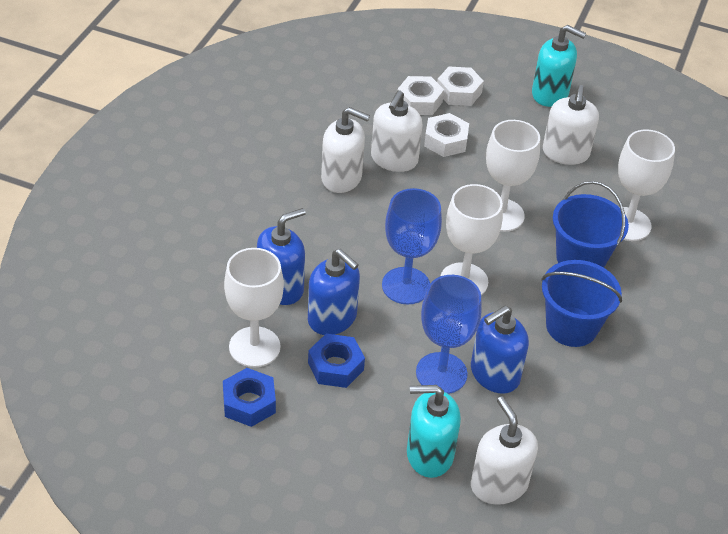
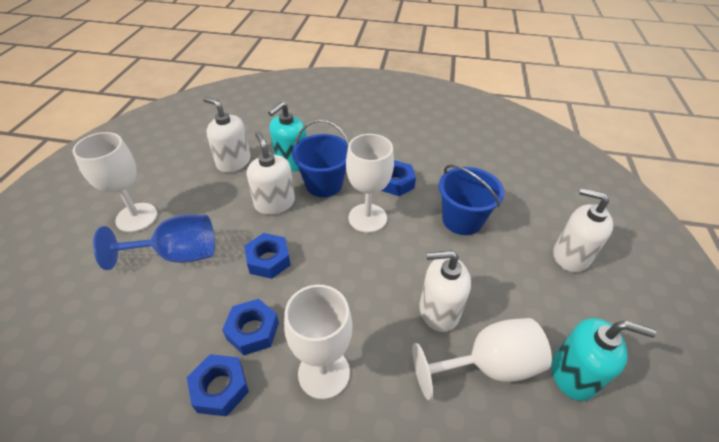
blue goblet: 2 -> 1
blue nut: 2 -> 4
blue soap dispenser: 3 -> 0
white nut: 3 -> 0

